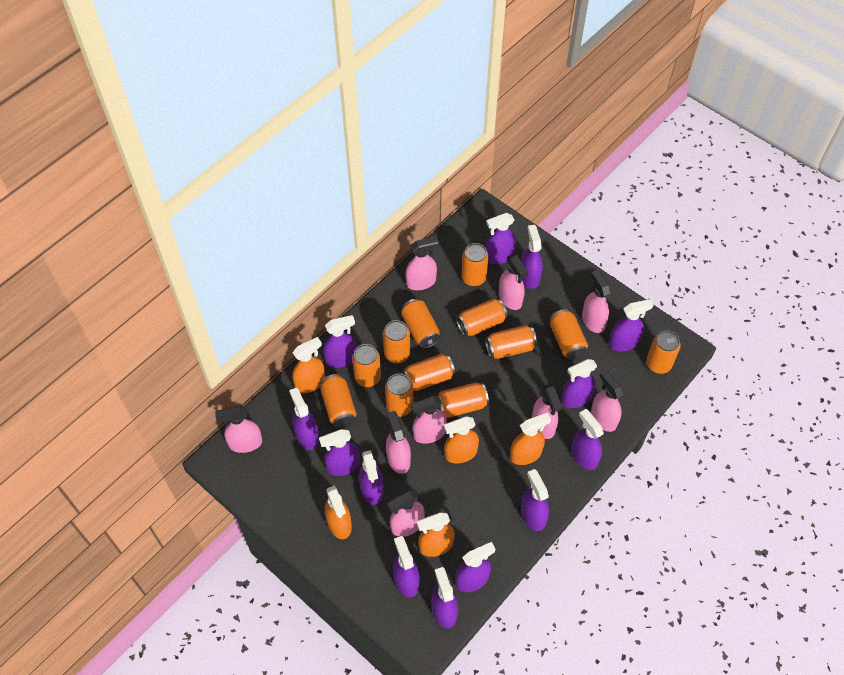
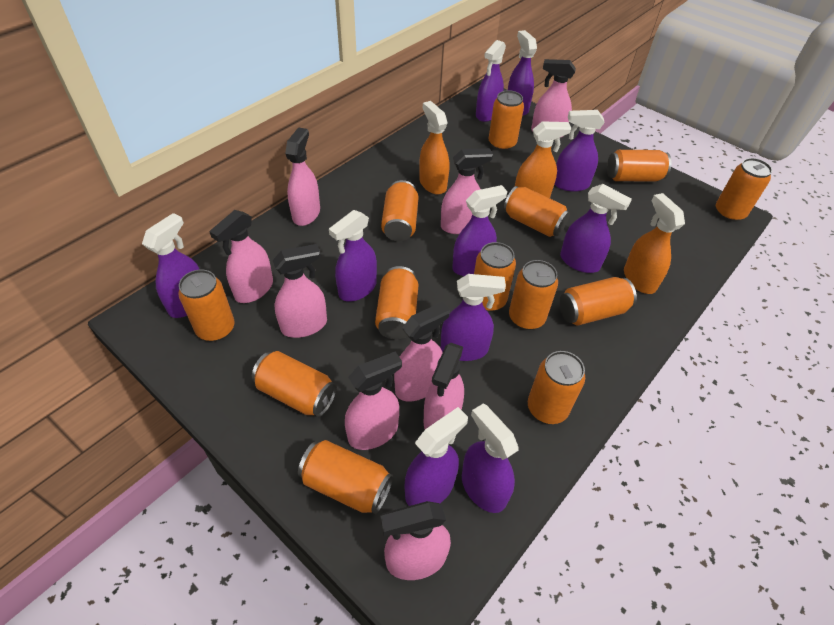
orange can: 12 -> 13
orange spray bottle: 5 -> 3
purple spray bottle: 13 -> 10

